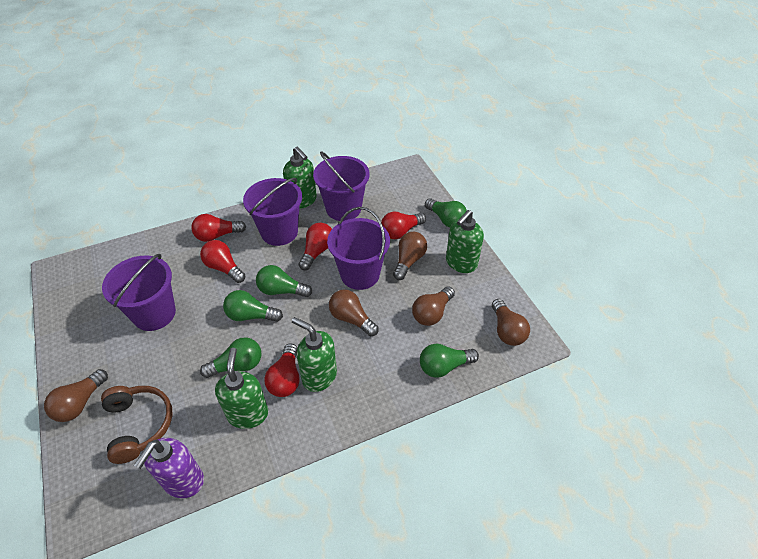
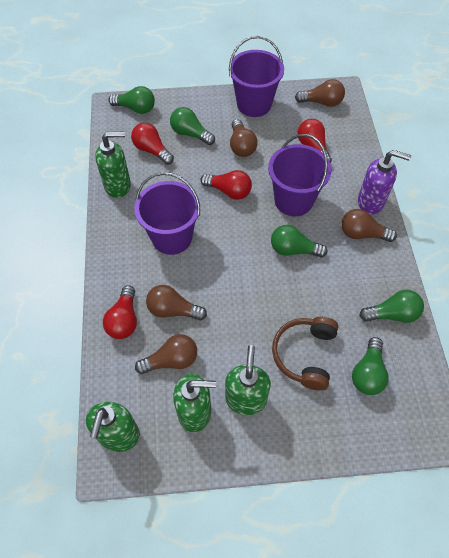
purple bucket: 4 -> 3
red light bulb: 5 -> 4

